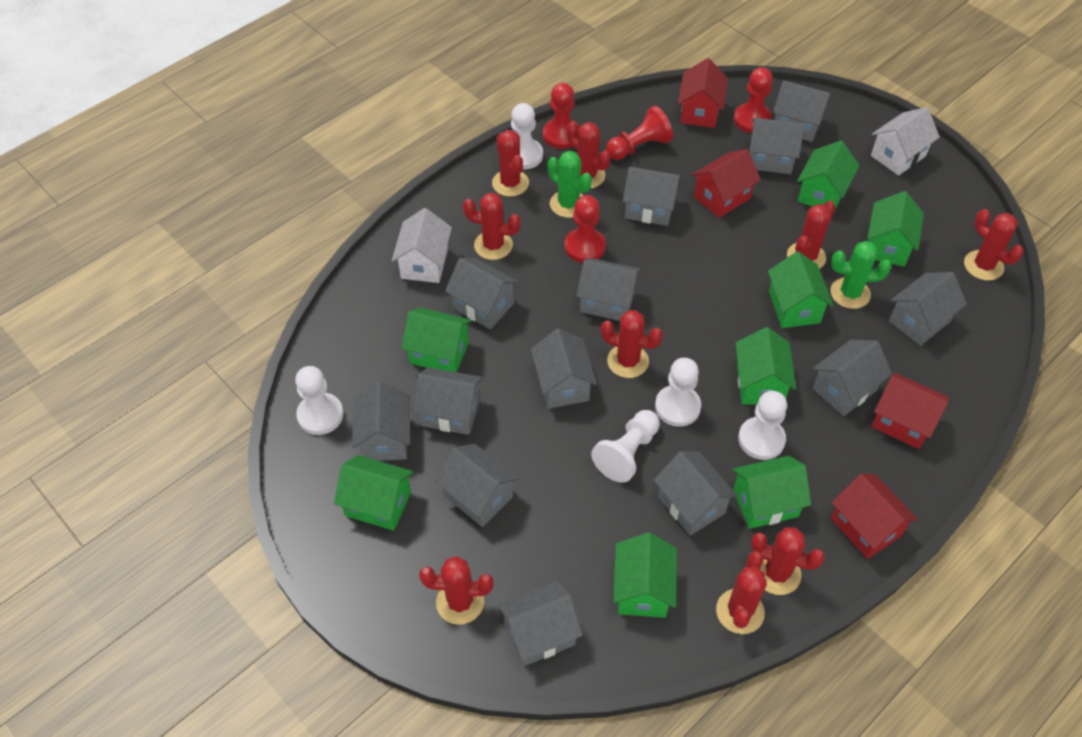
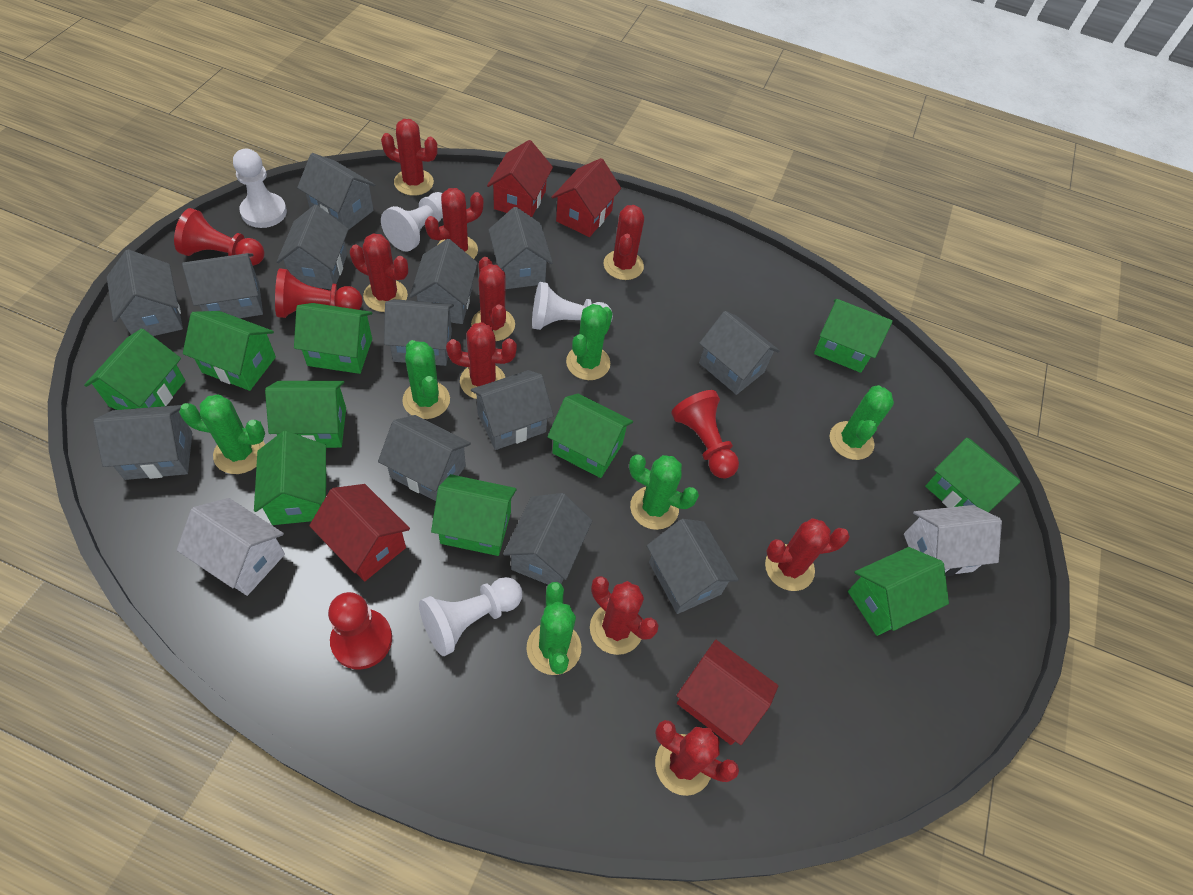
green cactus: 2 -> 6
green house: 8 -> 10
white pawn: 5 -> 4

